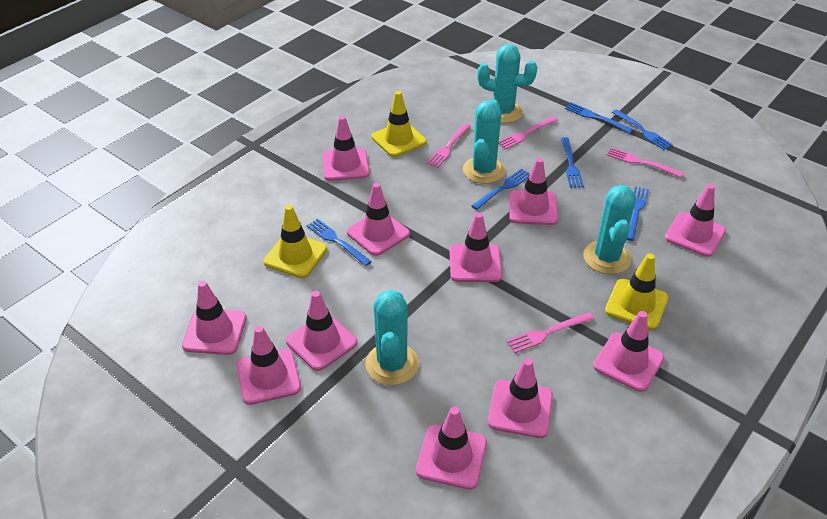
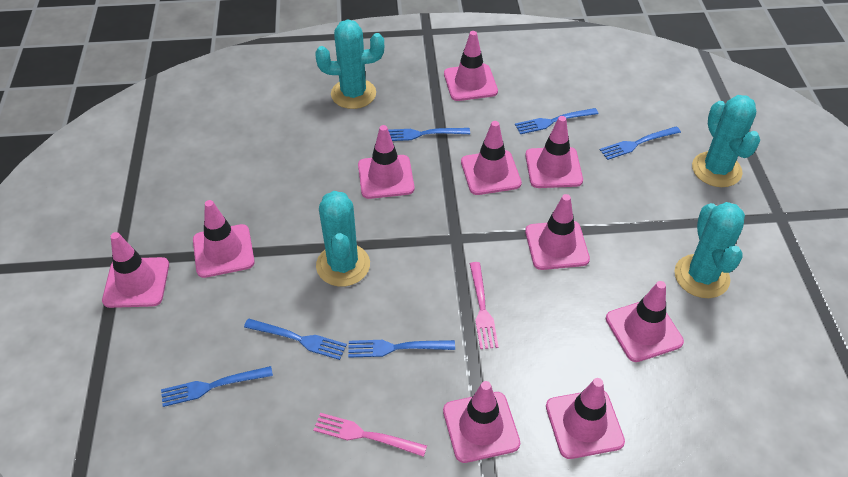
pink fork: 4 -> 2
pink traffic cone: 11 -> 10
yellow traffic cone: 3 -> 0

